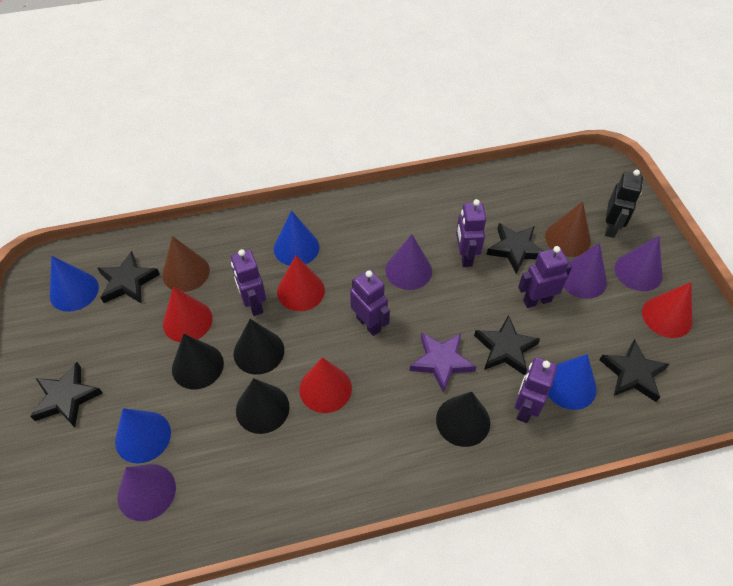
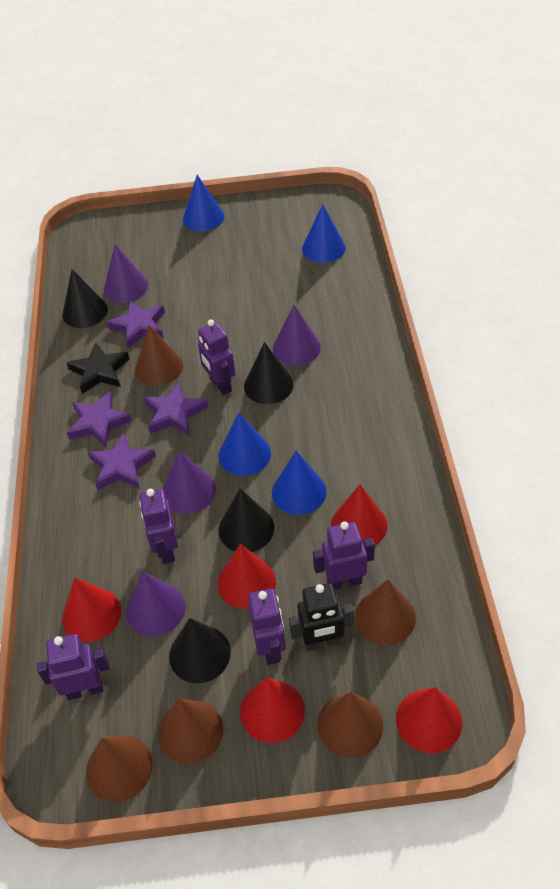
black star: 5 -> 1
brown cone: 2 -> 5
purple star: 1 -> 4
red cone: 4 -> 5

